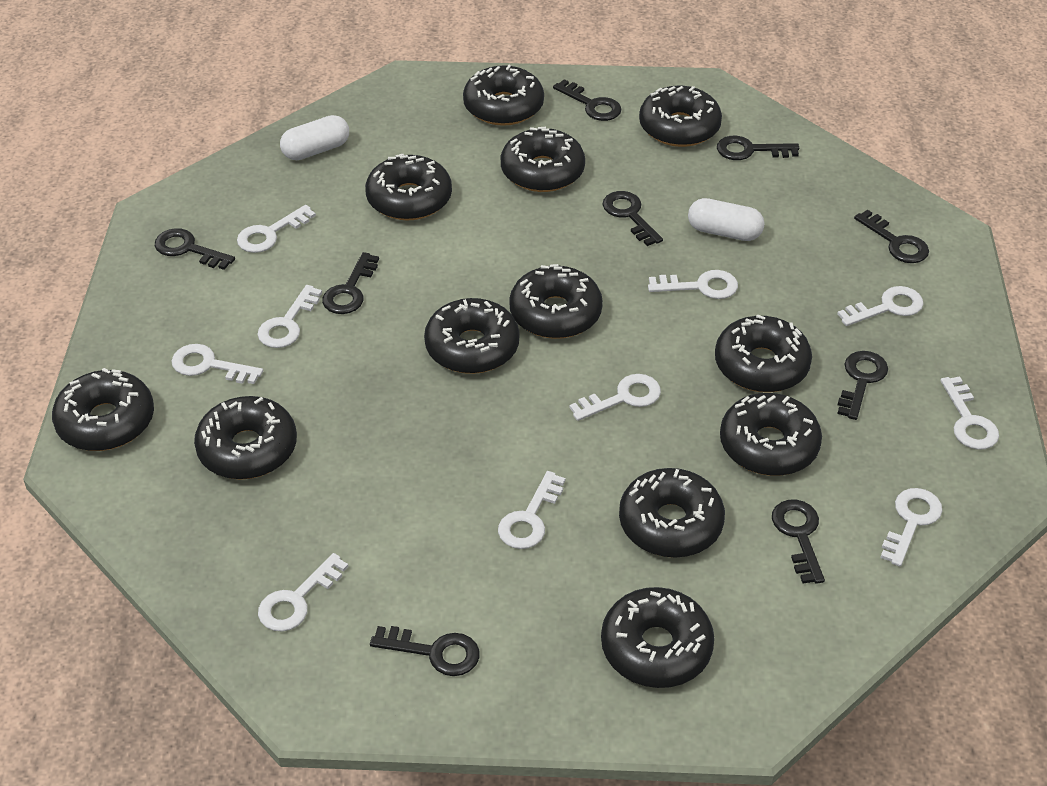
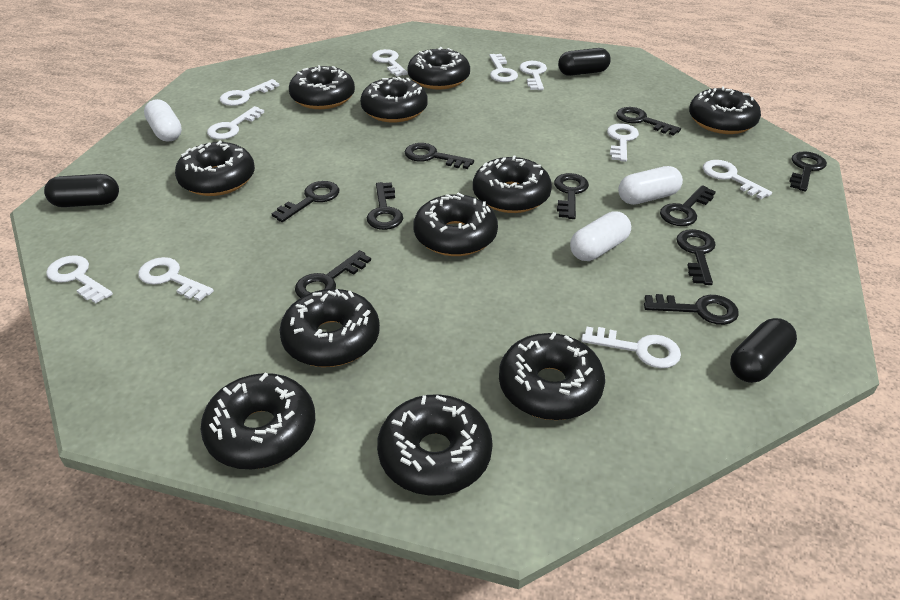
black capsule: 0 -> 3
black donut: 12 -> 11
black key: 9 -> 10
white capsule: 2 -> 3

